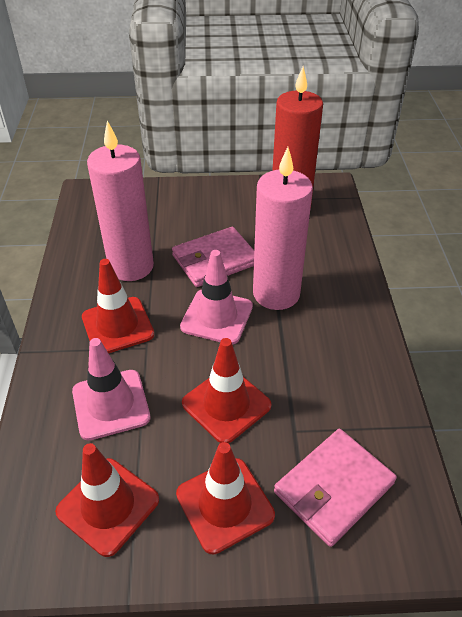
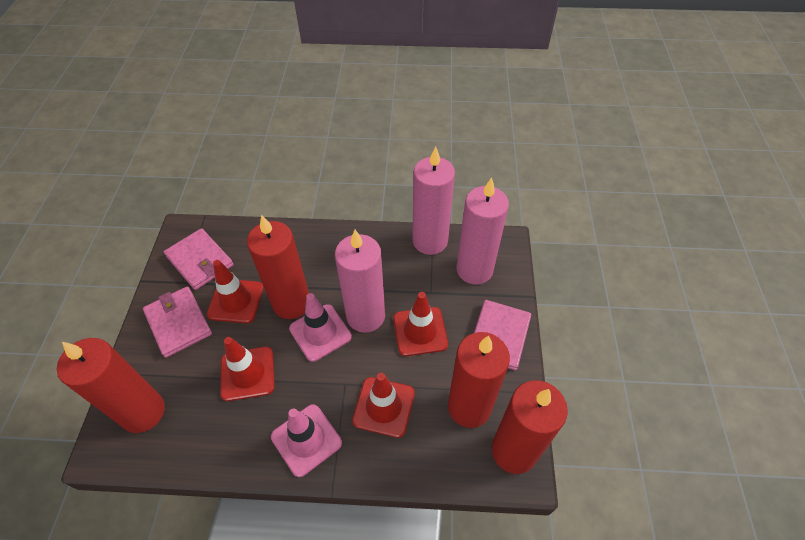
pink candle: 2 -> 3
pink wallet: 2 -> 3
red candle: 1 -> 4

